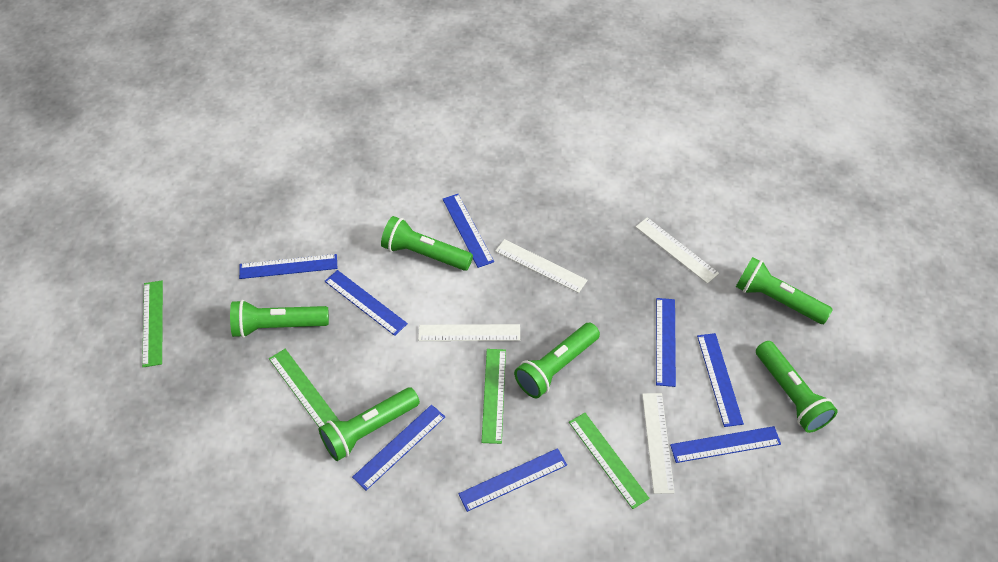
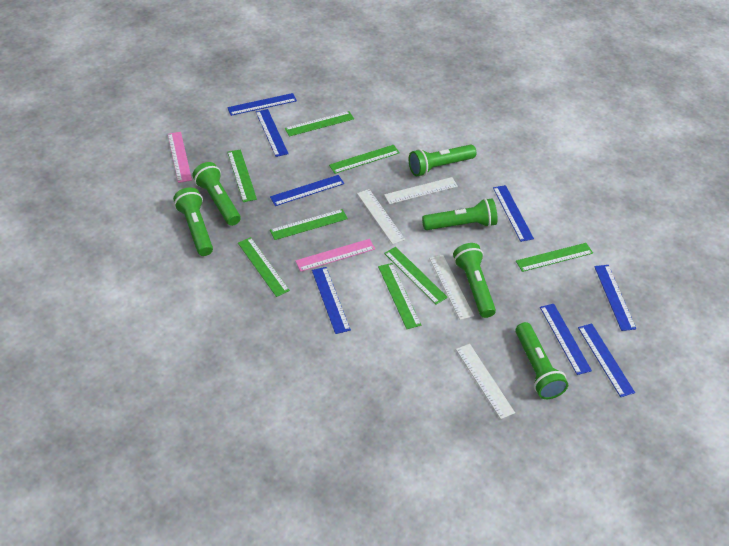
green ruler: 4 -> 8
pink ruler: 0 -> 2

